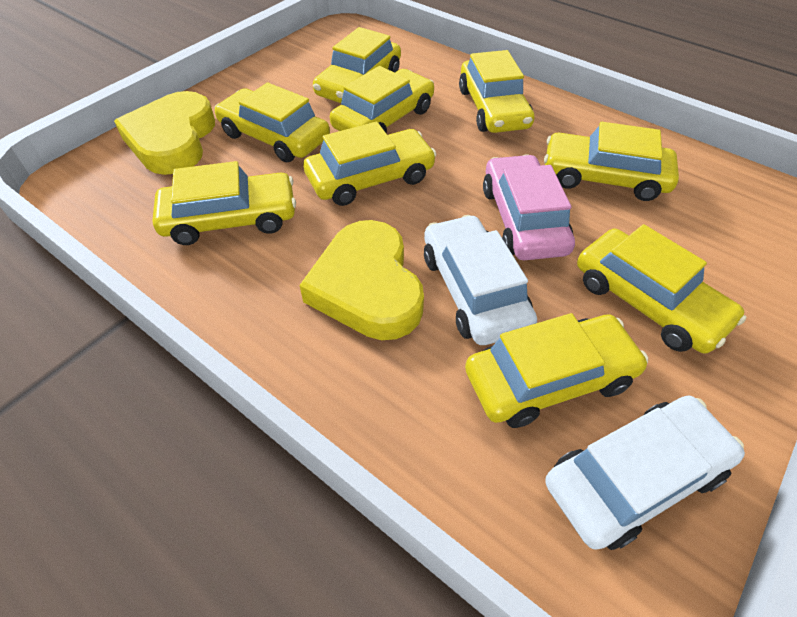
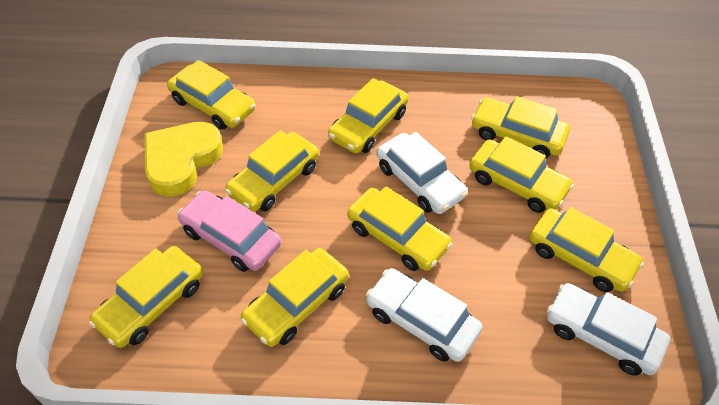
white car: 2 -> 3
yellow heart: 2 -> 1

